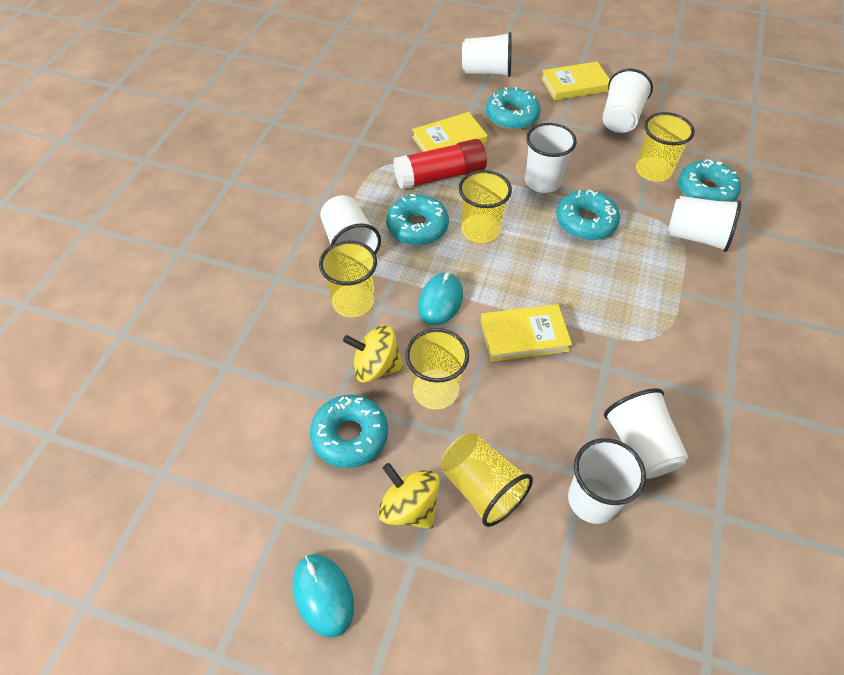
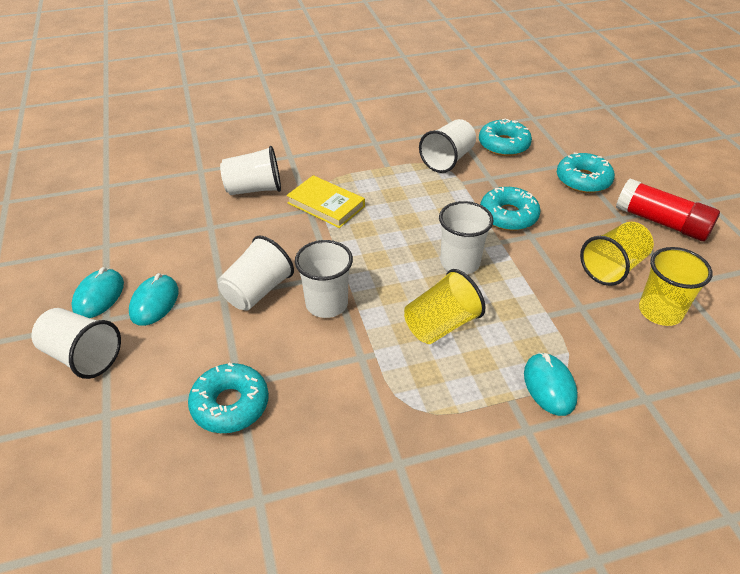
turquoise donut: 5 -> 4
turquoise mouse: 2 -> 3
white cup: 7 -> 6
yellow book: 3 -> 1
yellow cup: 5 -> 3
yellow spinning top: 2 -> 0

